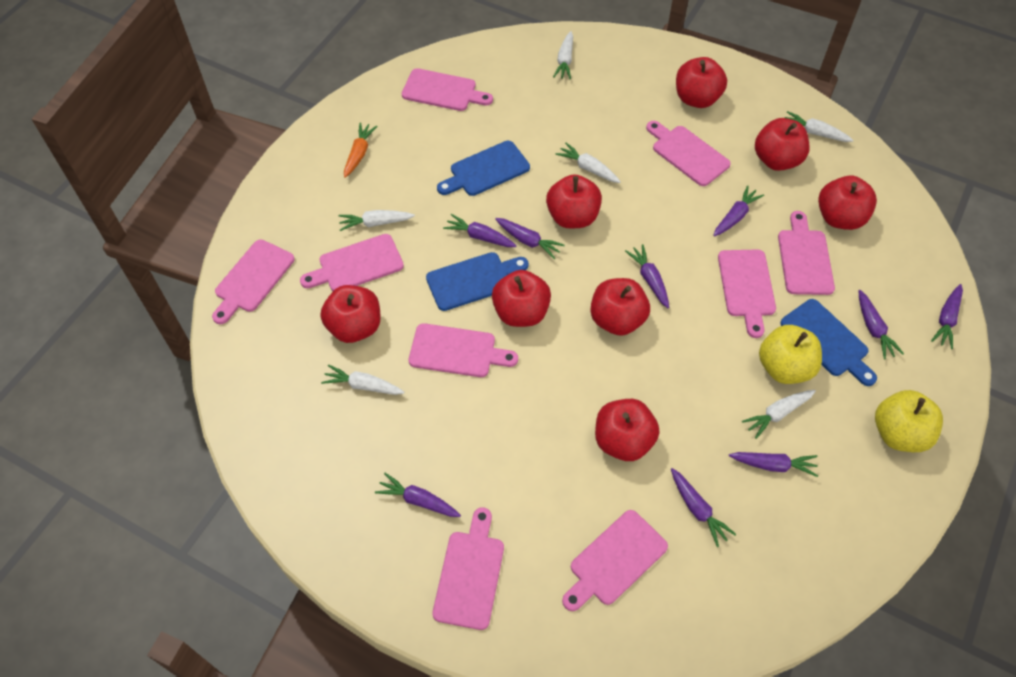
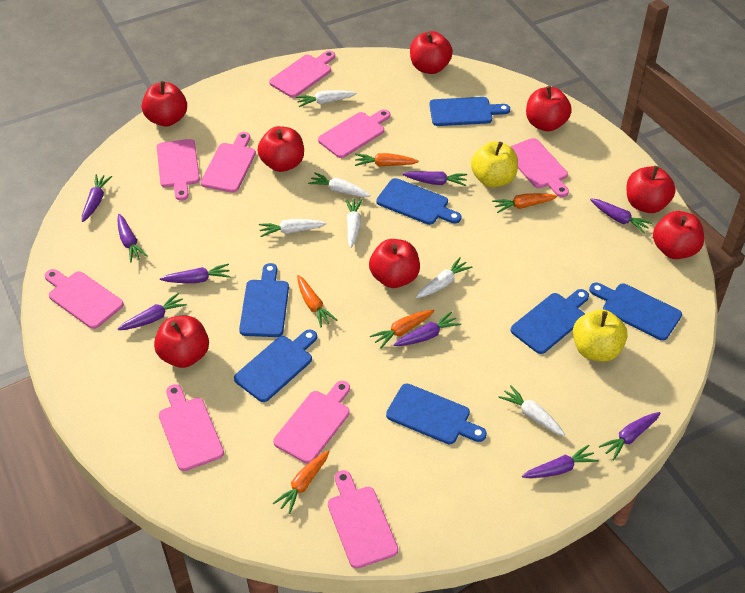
blue cutting board: 3 -> 7
orange carrot: 1 -> 5

